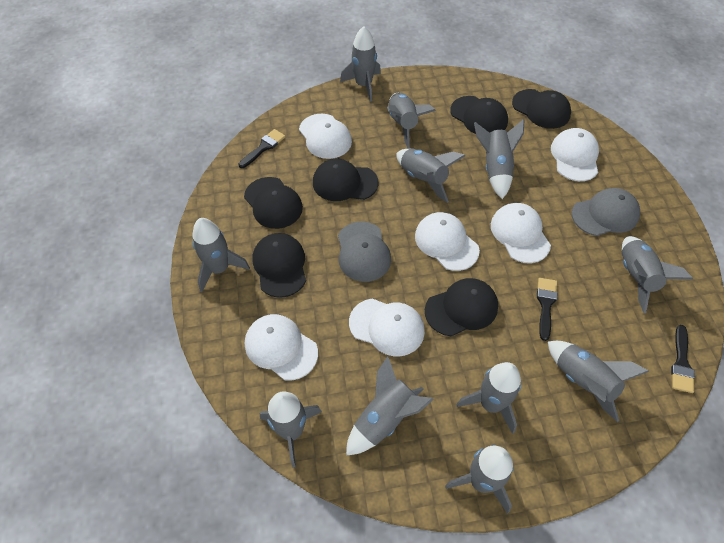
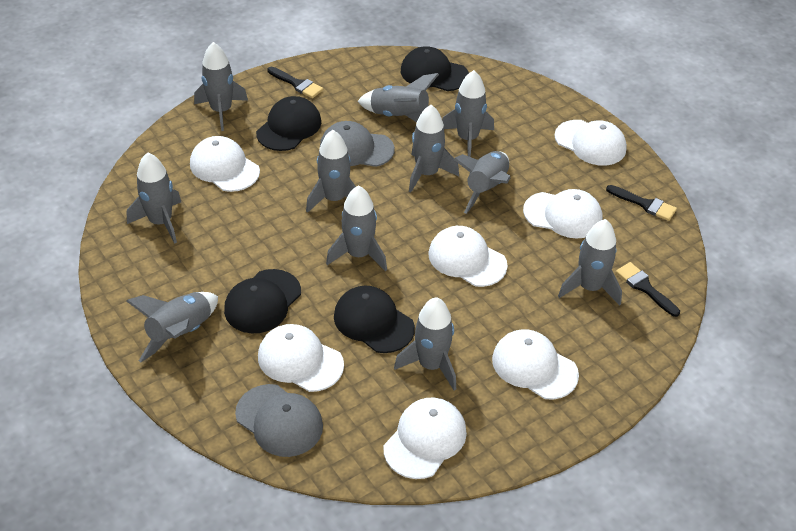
black cap: 6 -> 4
white cap: 6 -> 7

